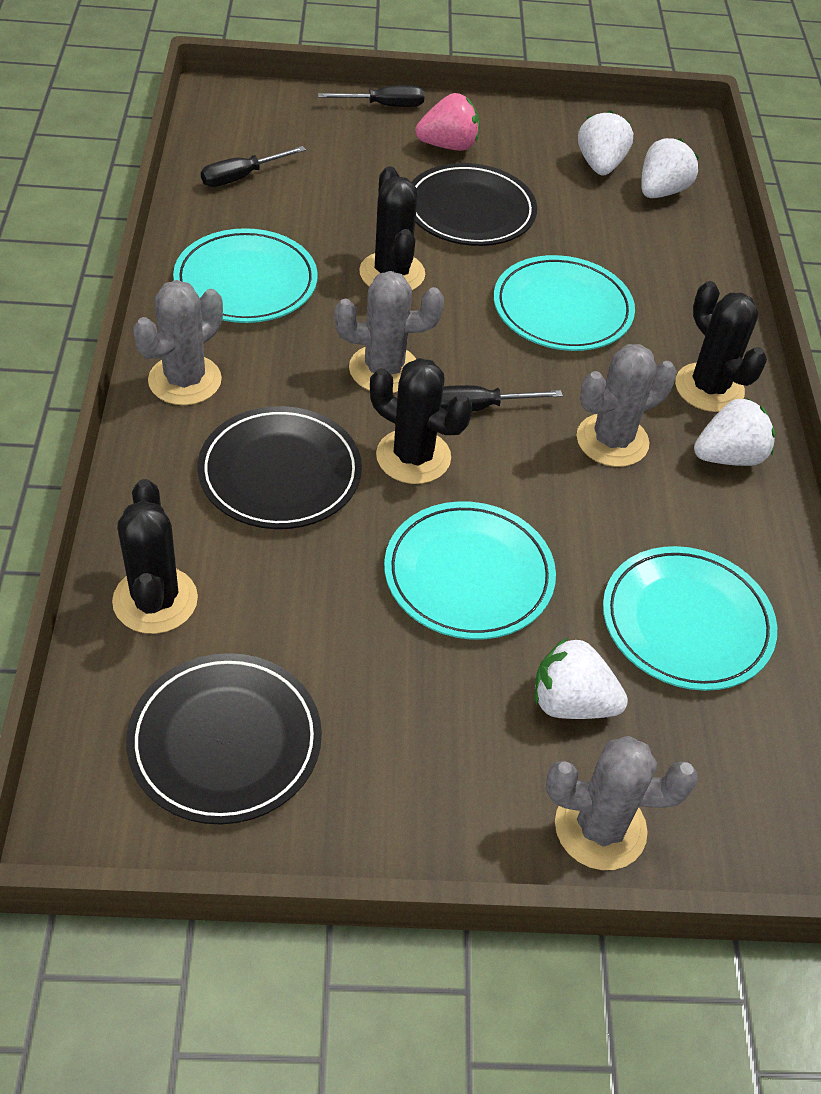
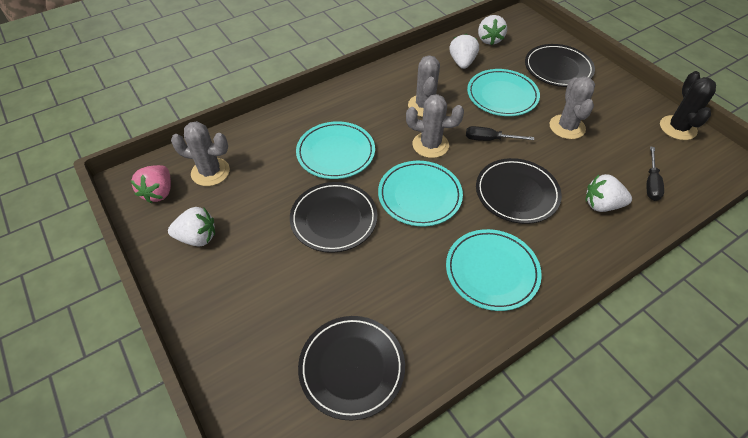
black cactus: 4 -> 1
black plate: 3 -> 4
black screwdriver: 3 -> 2

